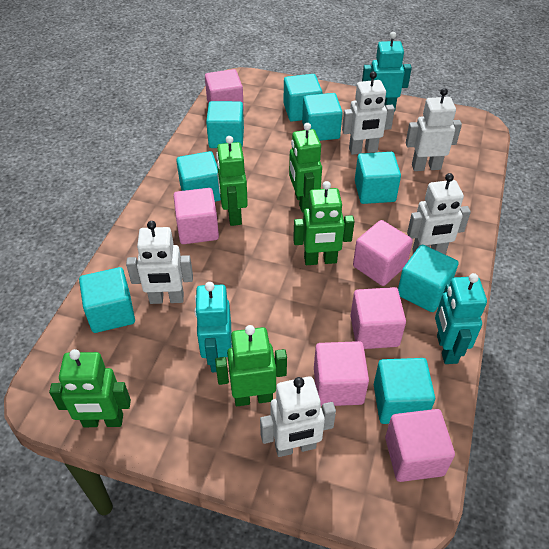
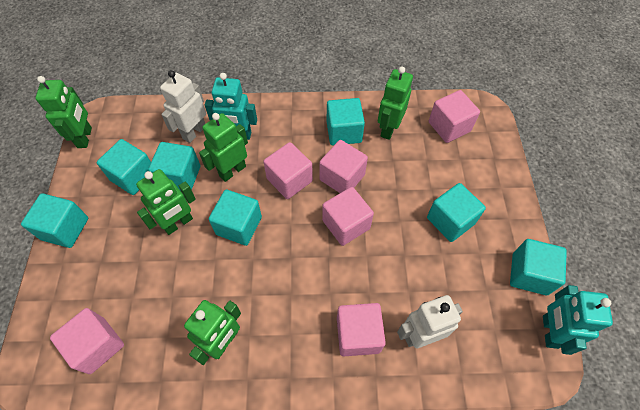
turquoise cube: 8 -> 7
turquoise robot: 3 -> 2
white robot: 5 -> 2

